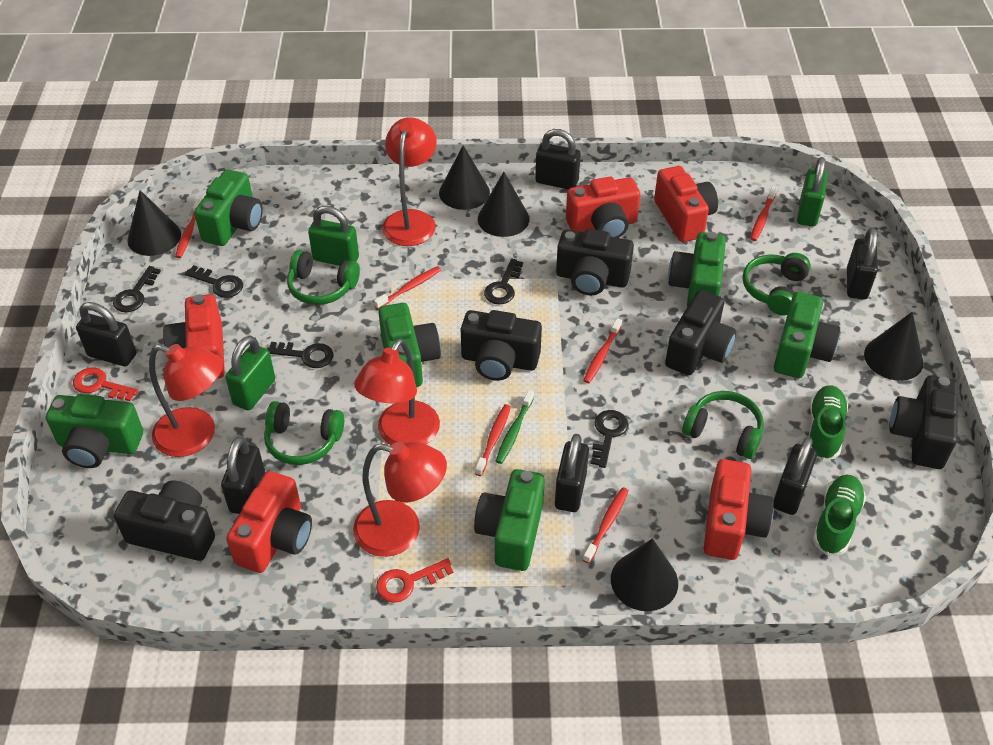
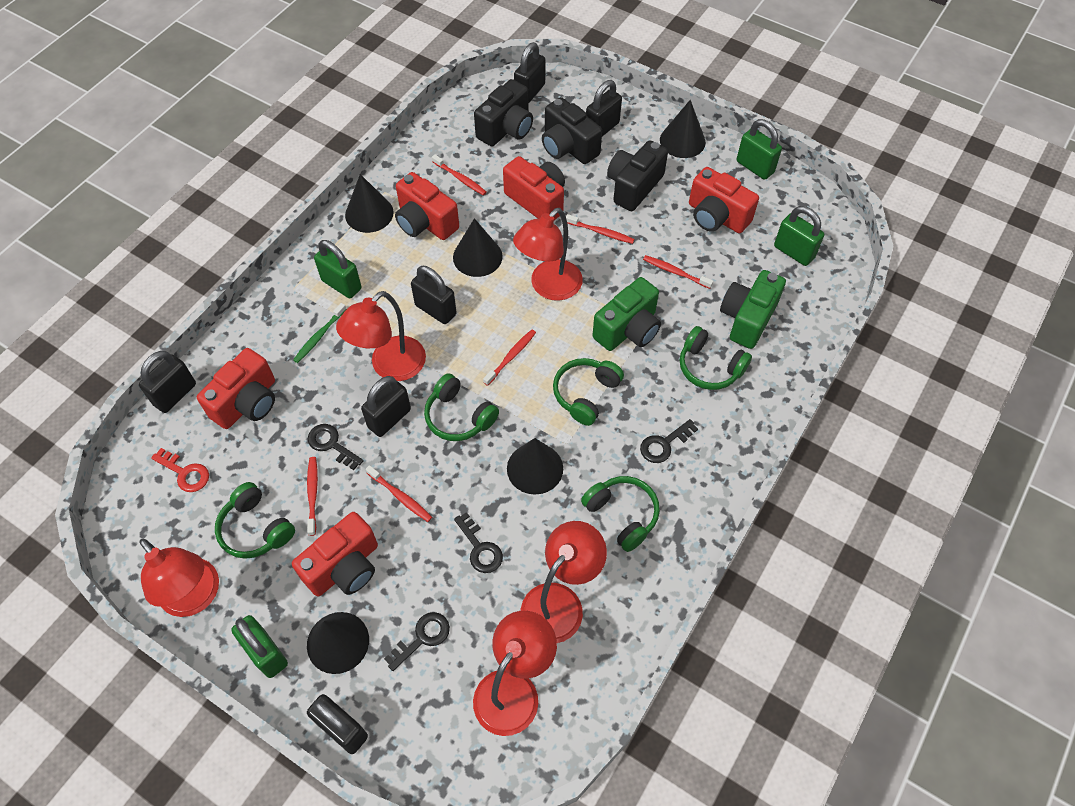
black camera: 5 -> 3
black key: 5 -> 4
green camera: 6 -> 2
green headphones: 4 -> 5
green padlock: 3 -> 4
green shoe: 2 -> 0
red key: 2 -> 1
red lamp: 4 -> 5

